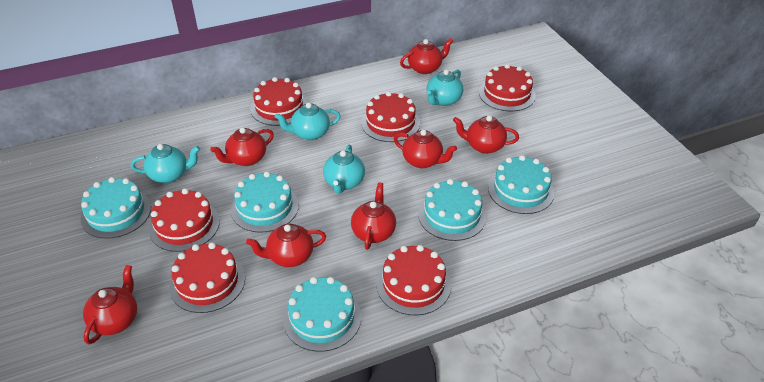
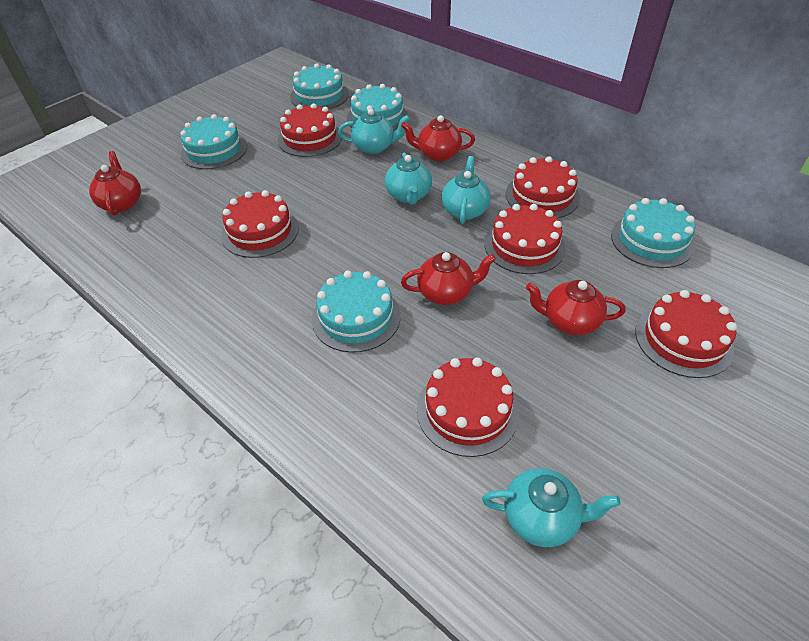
red teapot: 7 -> 4

